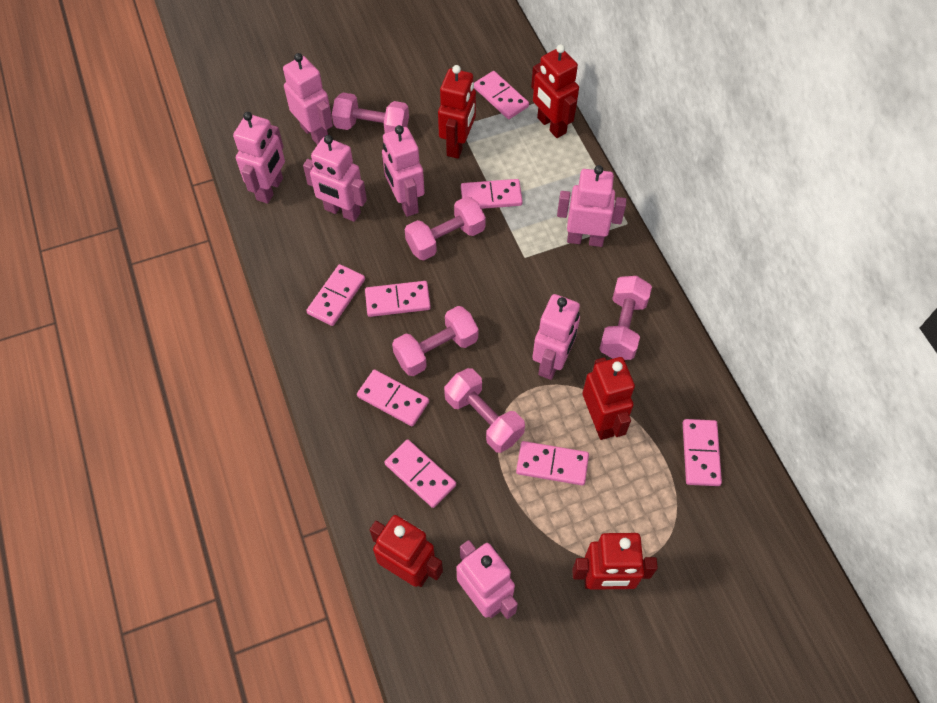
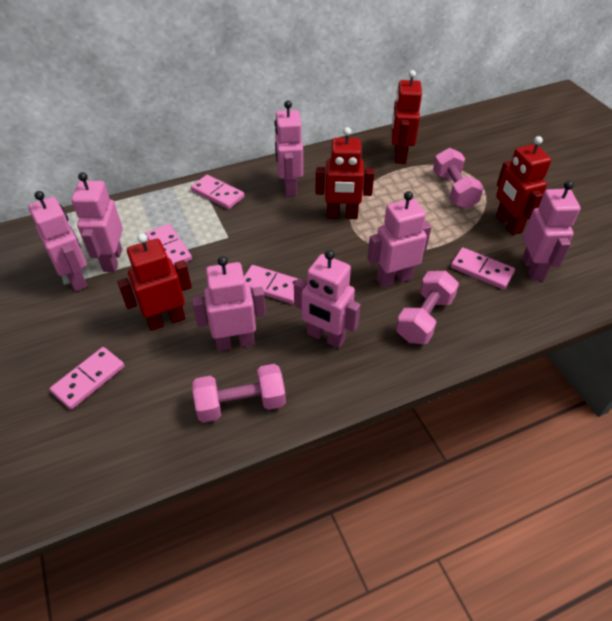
pink domino: 8 -> 5
pink dumbbell: 5 -> 3
red robot: 5 -> 4

